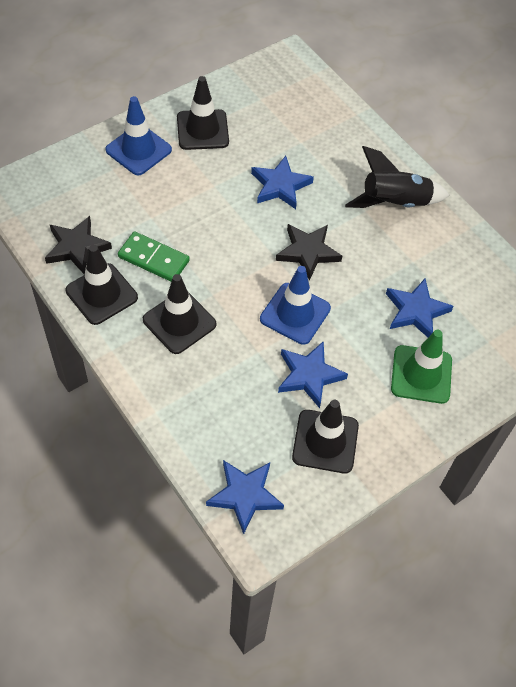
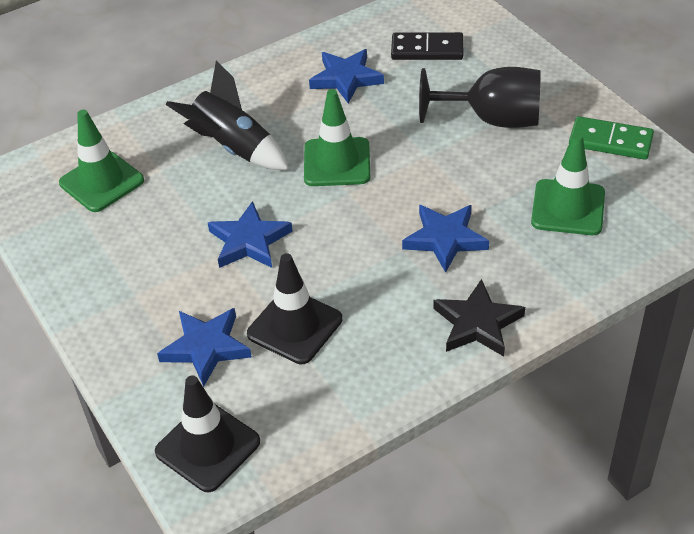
black domino: 0 -> 1
black goblet: 0 -> 1
black star: 2 -> 1
black traffic cone: 4 -> 2
blue traffic cone: 2 -> 0
green traffic cone: 1 -> 3

